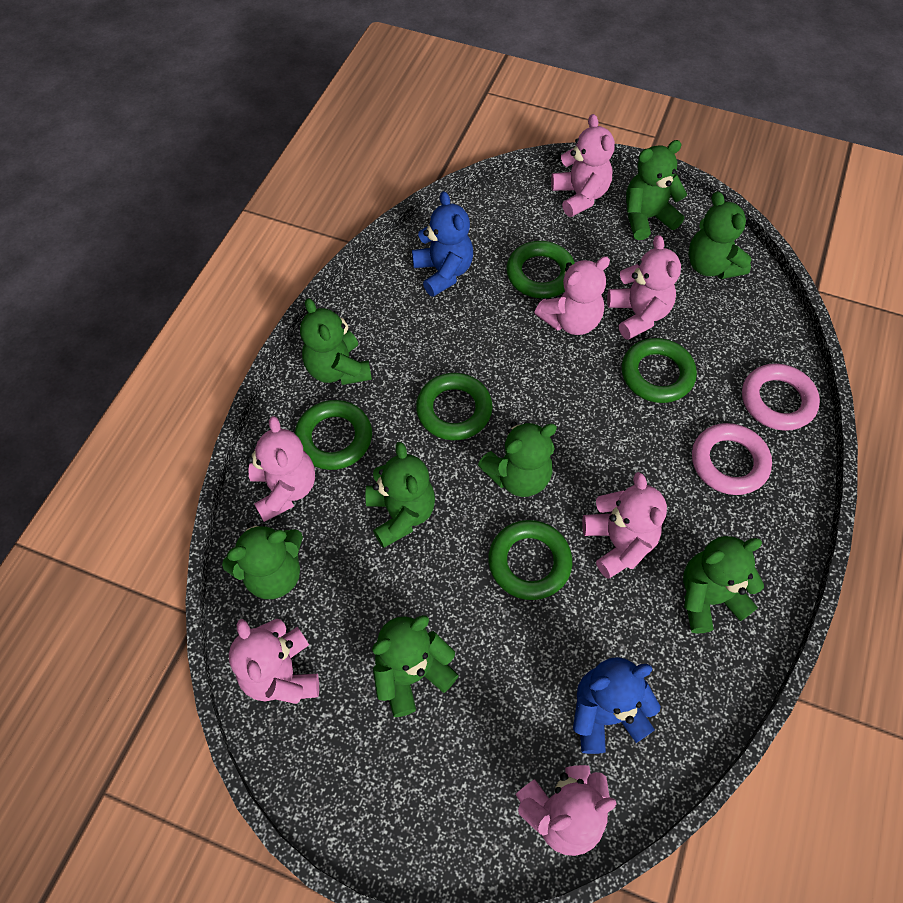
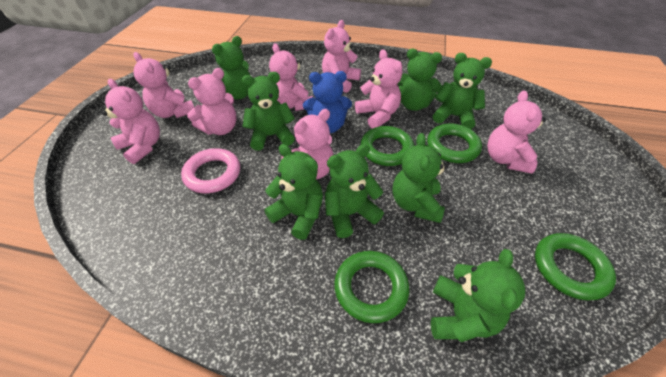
blue teddy bear: 2 -> 1
green ring: 5 -> 4
pink ring: 2 -> 1
pink teddy bear: 7 -> 8

